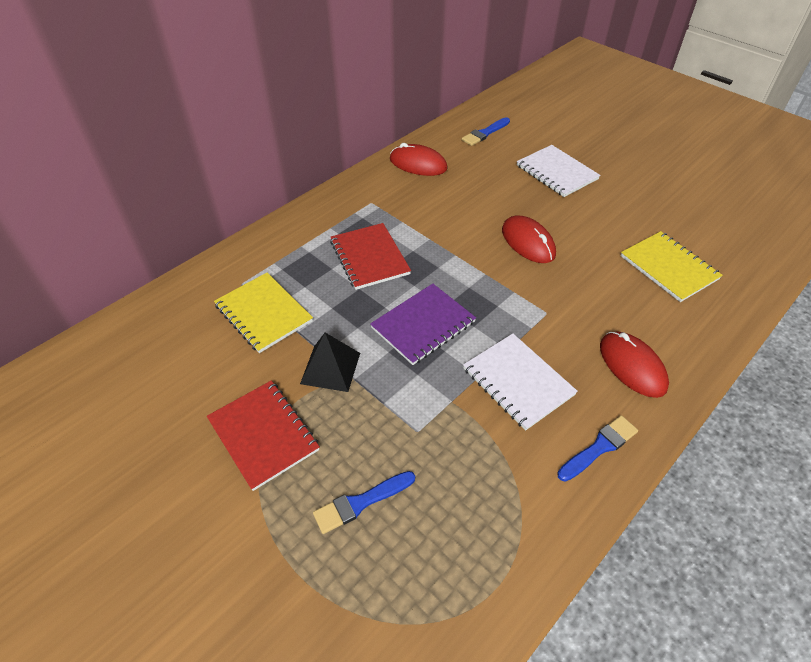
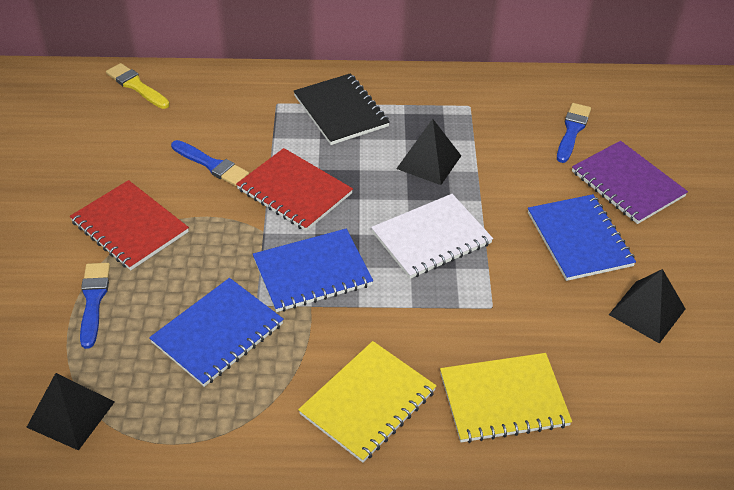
black notebook: 0 -> 1
black pyramid: 1 -> 3
blue notebook: 0 -> 3
red mouse: 3 -> 0
white notebook: 2 -> 1
yellow brush: 0 -> 1

